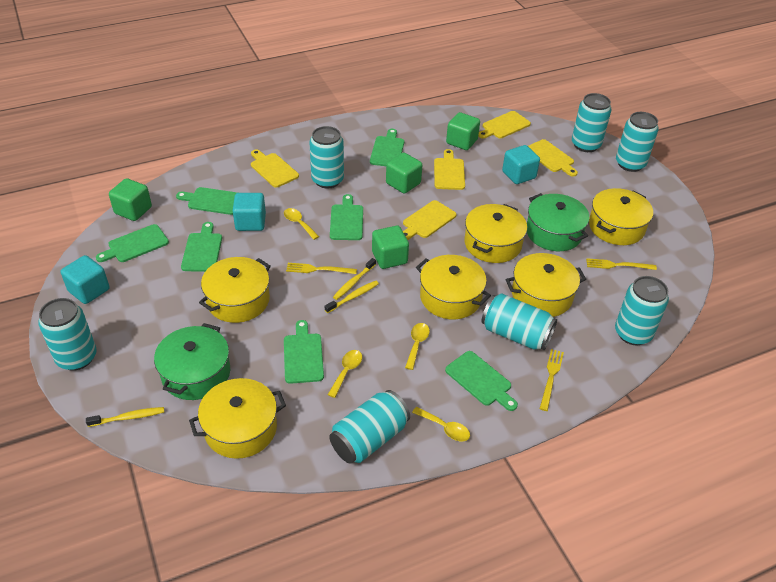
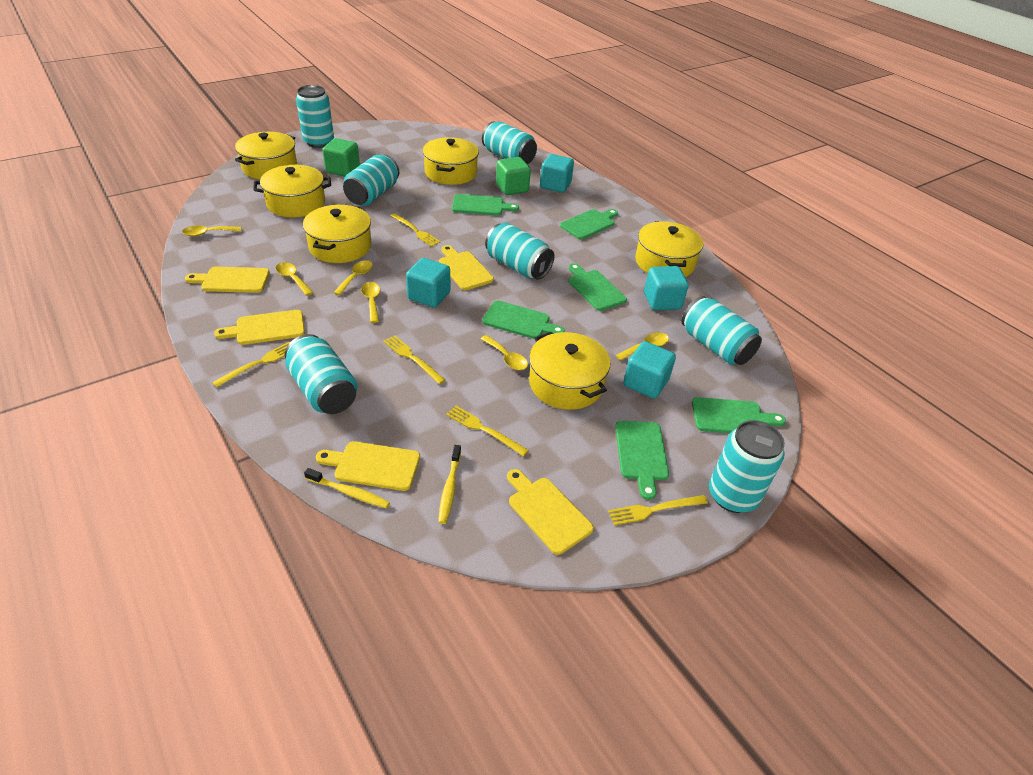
green cube: 4 -> 2
green cutting board: 7 -> 6
green pot: 2 -> 0
turquoise cube: 3 -> 4
yellow fork: 3 -> 5
yellow spoon: 4 -> 6
yellow toothbrush: 3 -> 2

